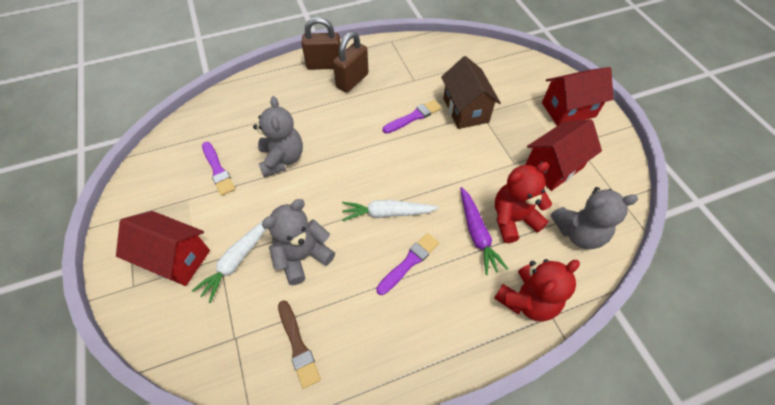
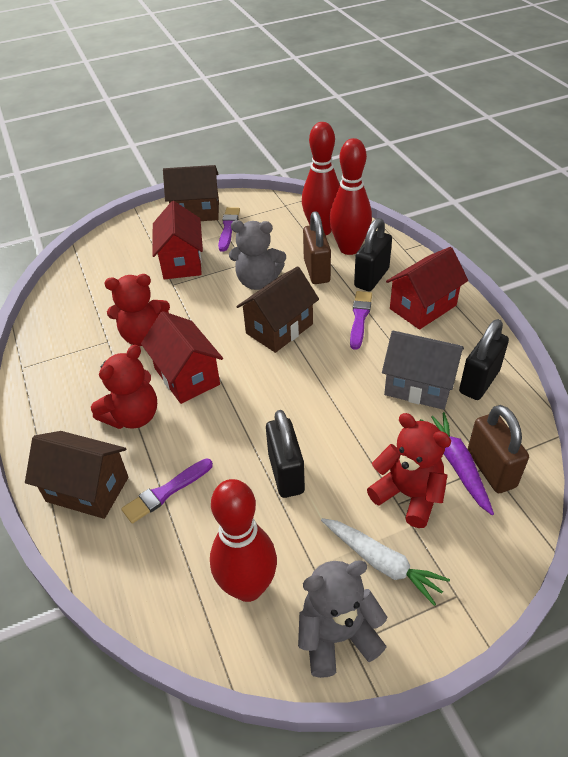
black padlock: 0 -> 3
brown brush: 1 -> 0
brown house: 1 -> 3
grey house: 0 -> 1
grey teddy bear: 3 -> 2
red bowling pin: 0 -> 3
red teddy bear: 2 -> 3
white carrot: 2 -> 1

